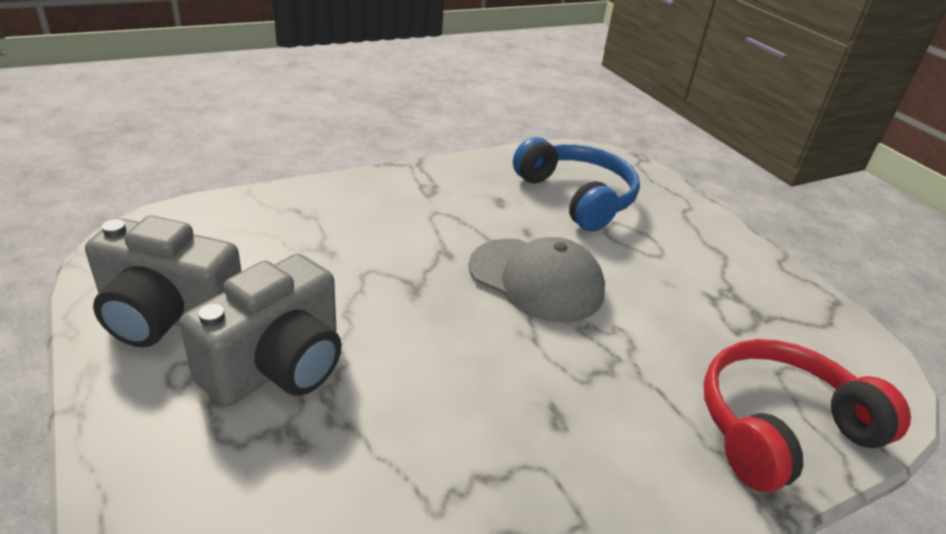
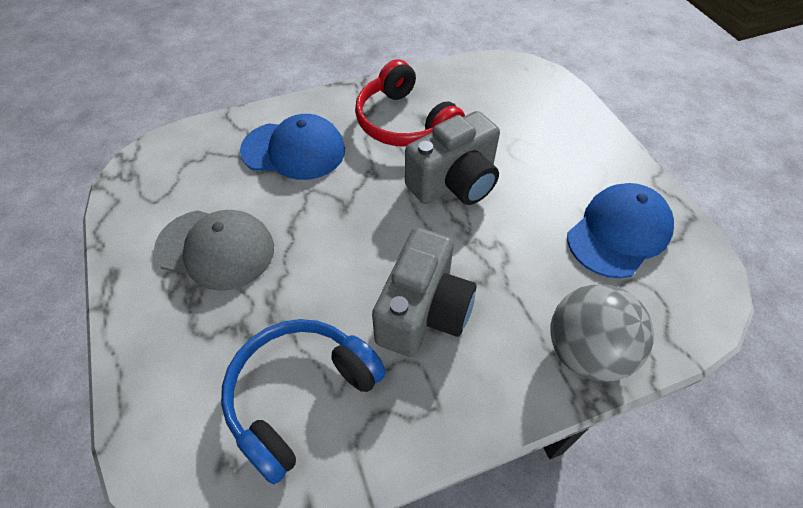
blue cap: 0 -> 2
grey ball: 0 -> 1

